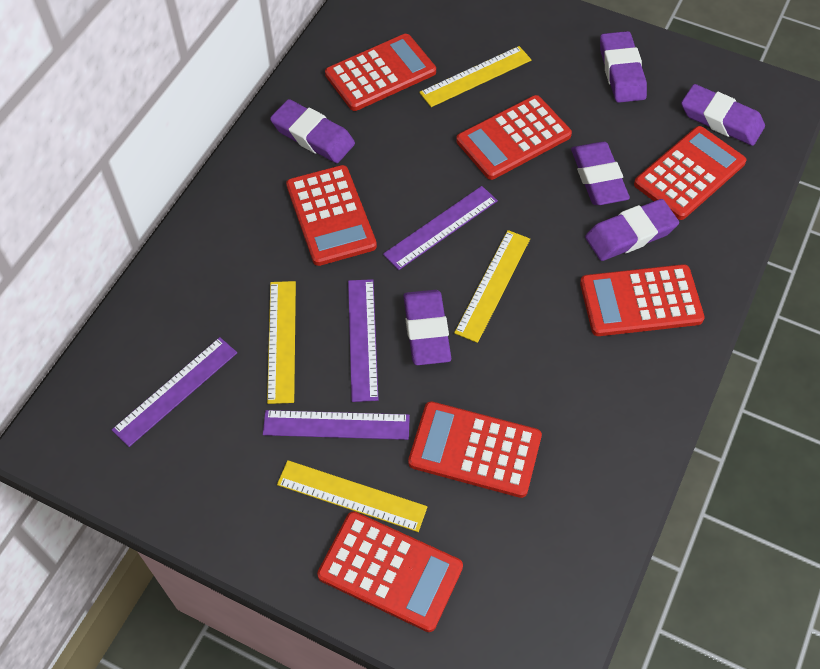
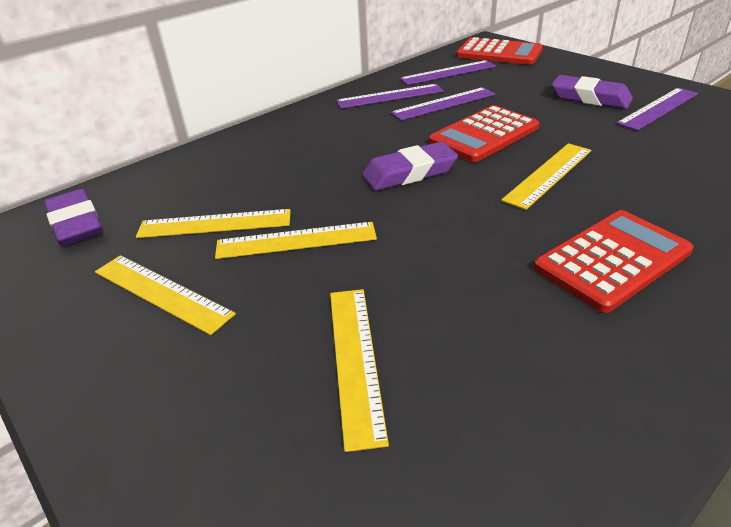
purple eraser: 6 -> 3
red calculator: 7 -> 3
yellow ruler: 4 -> 5

